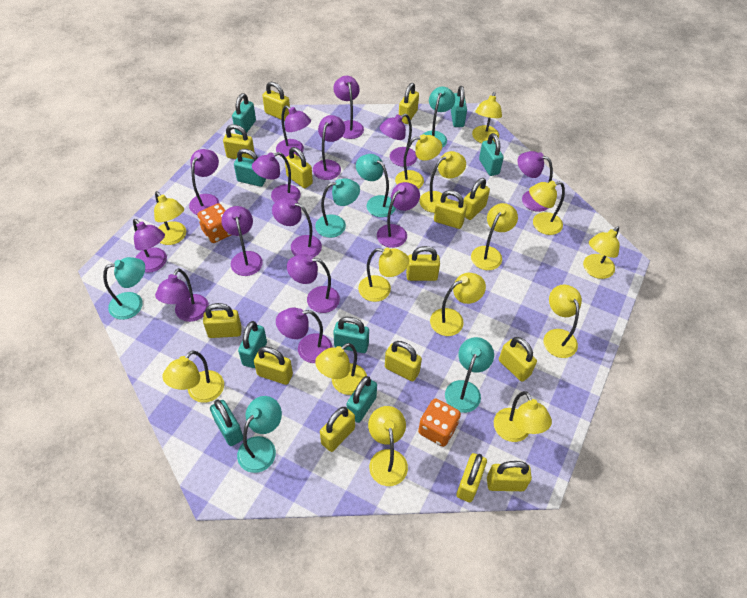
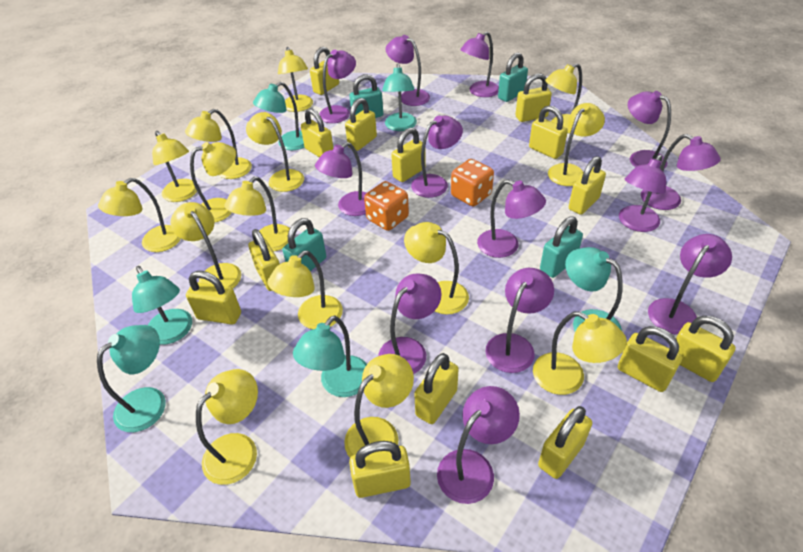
purple lamp: 14 -> 13
turquoise padlock: 8 -> 4
yellow lamp: 14 -> 15

